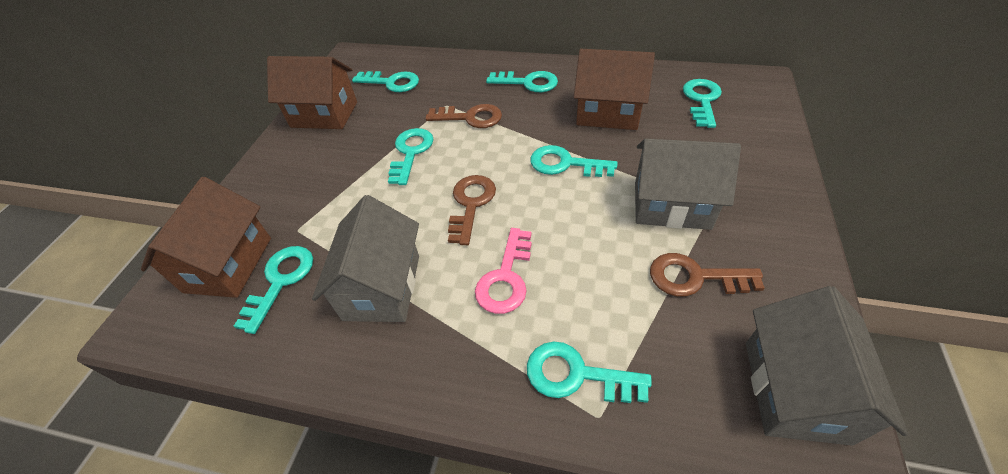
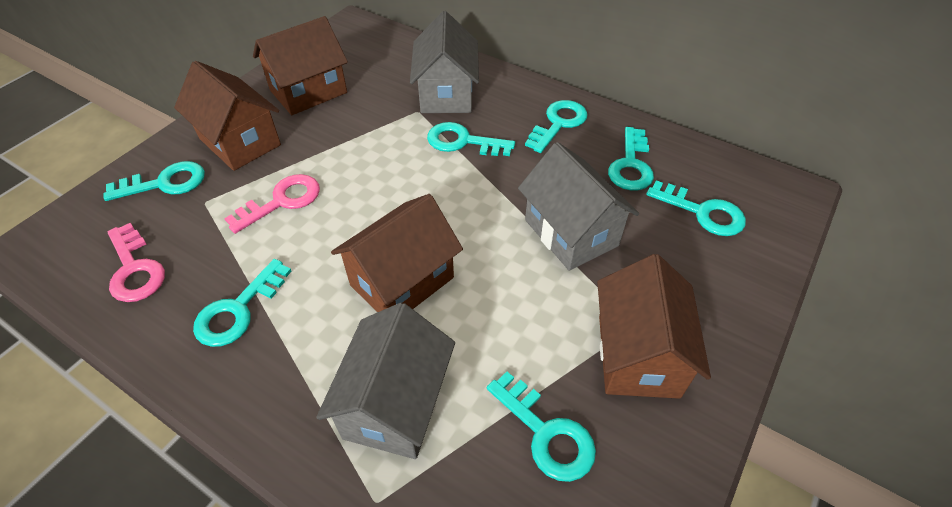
brown house: 3 -> 4
brown key: 3 -> 0
pink key: 1 -> 2

